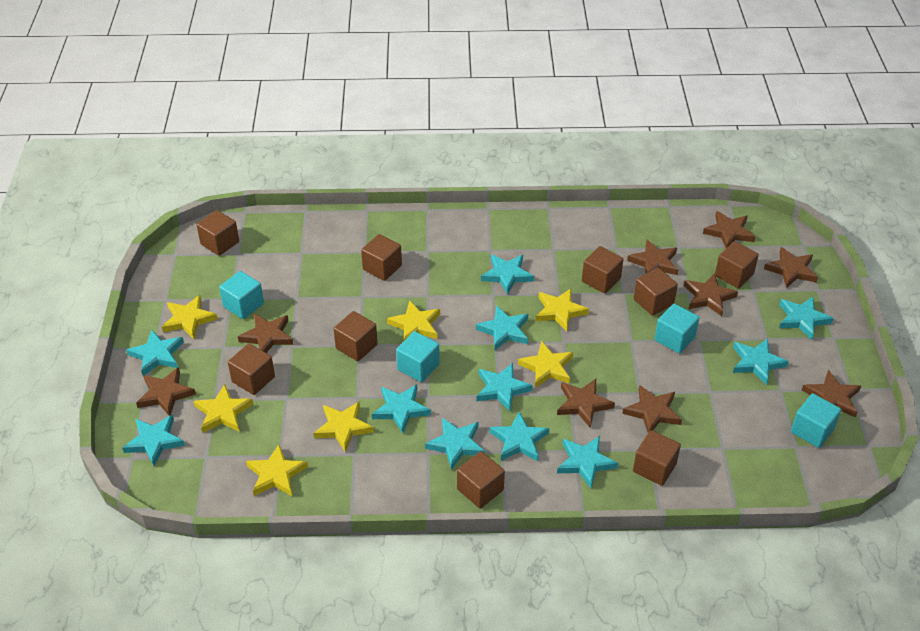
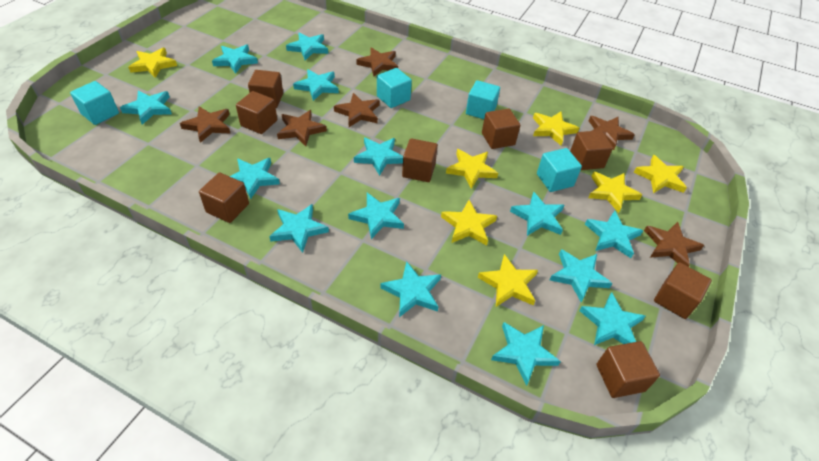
brown cube: 9 -> 8
brown star: 9 -> 6
turquoise star: 11 -> 14

